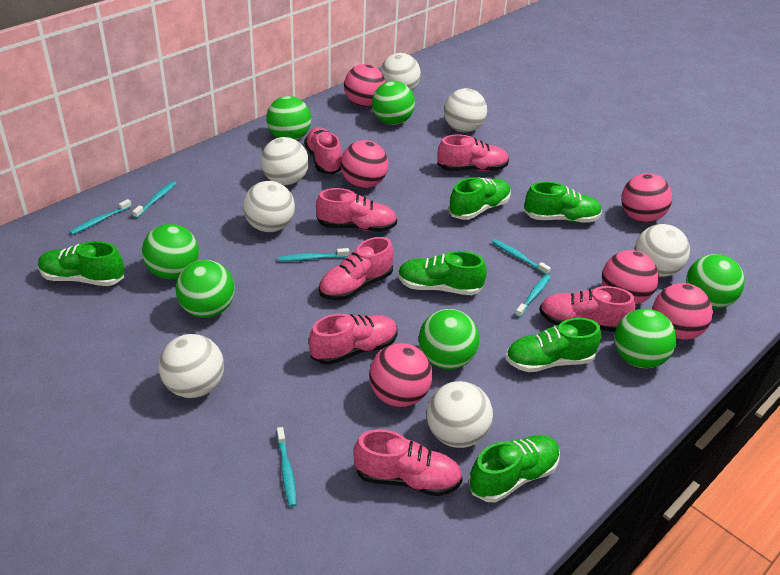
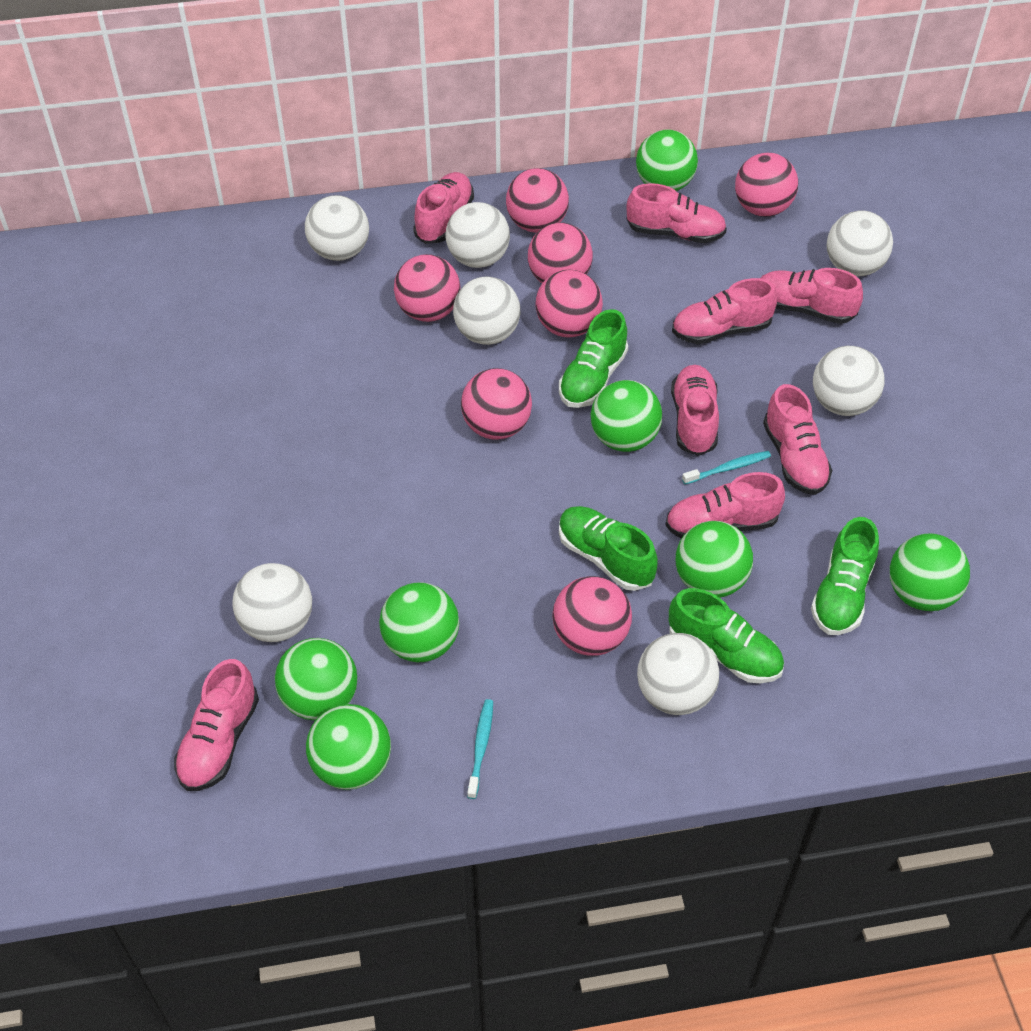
green shoe: 6 -> 4
pink ball: 6 -> 7
pink shoe: 7 -> 8
turquoise toothbrush: 6 -> 2

